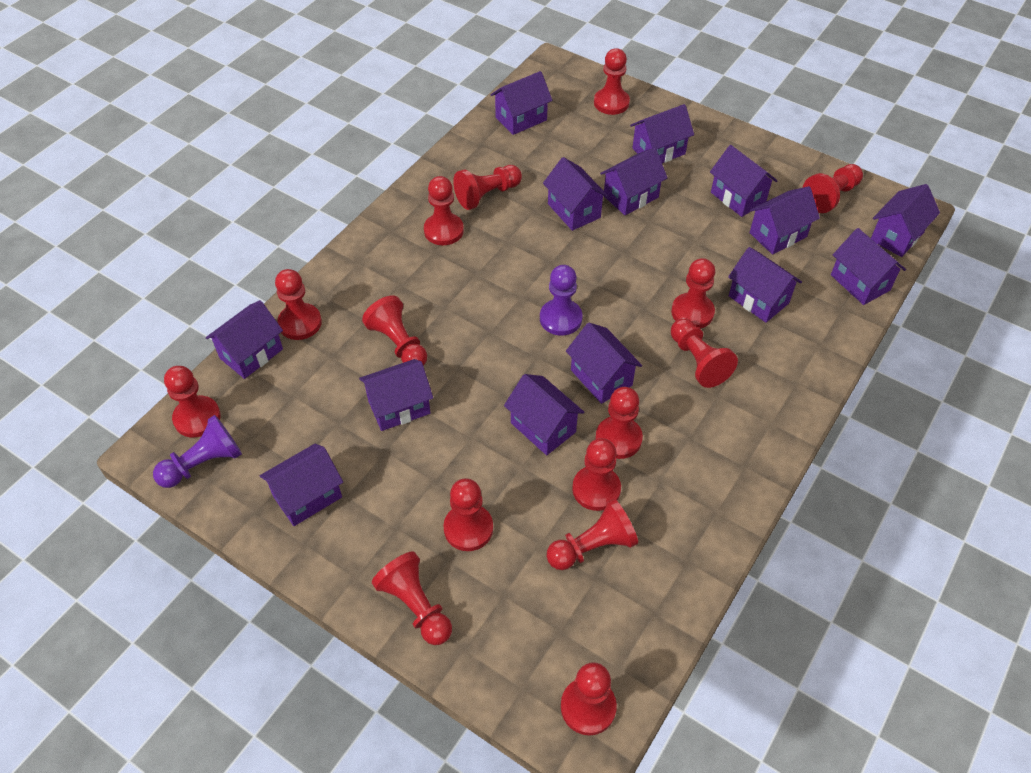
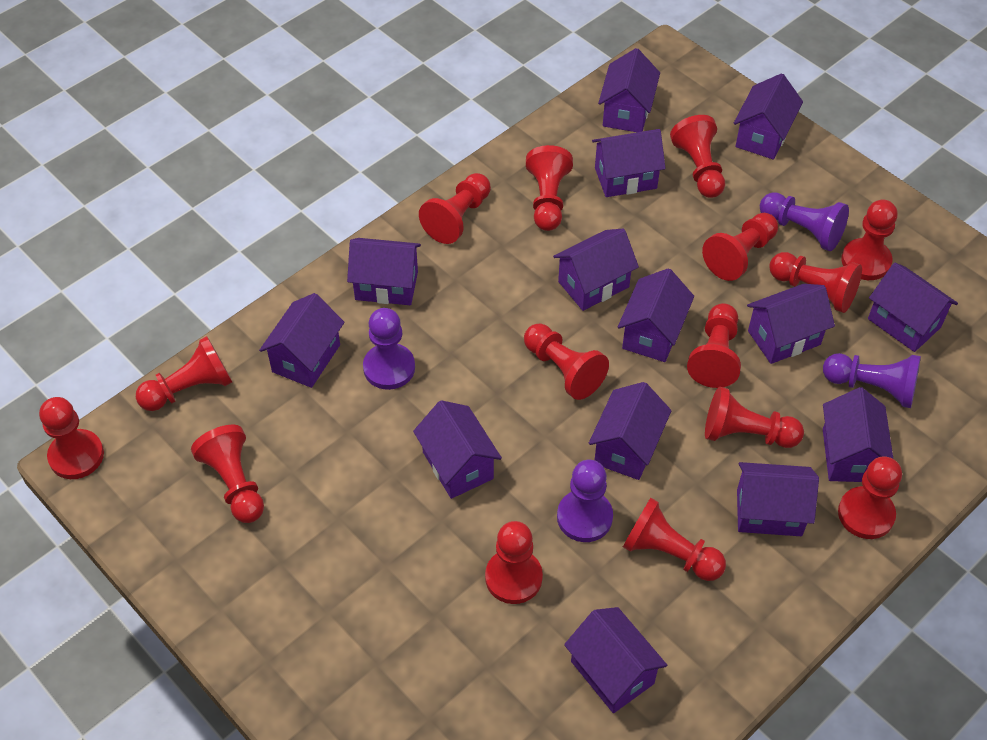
purple pawn: 2 -> 4

